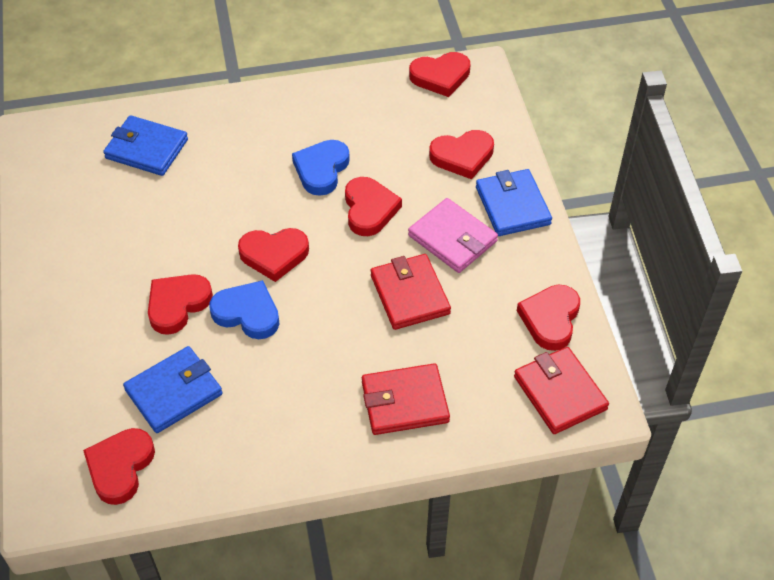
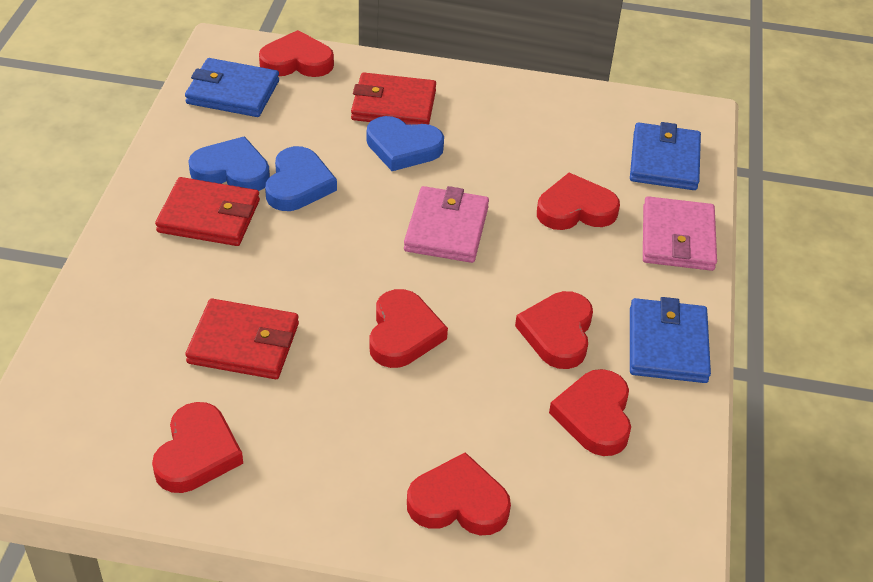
blue heart: 2 -> 3
pink wallet: 1 -> 2

